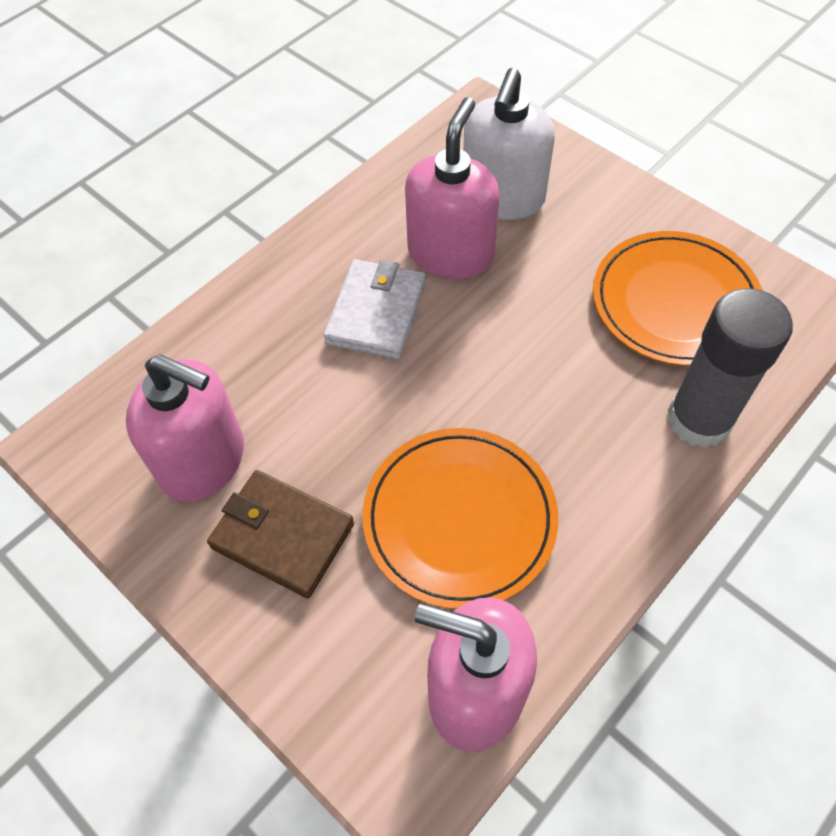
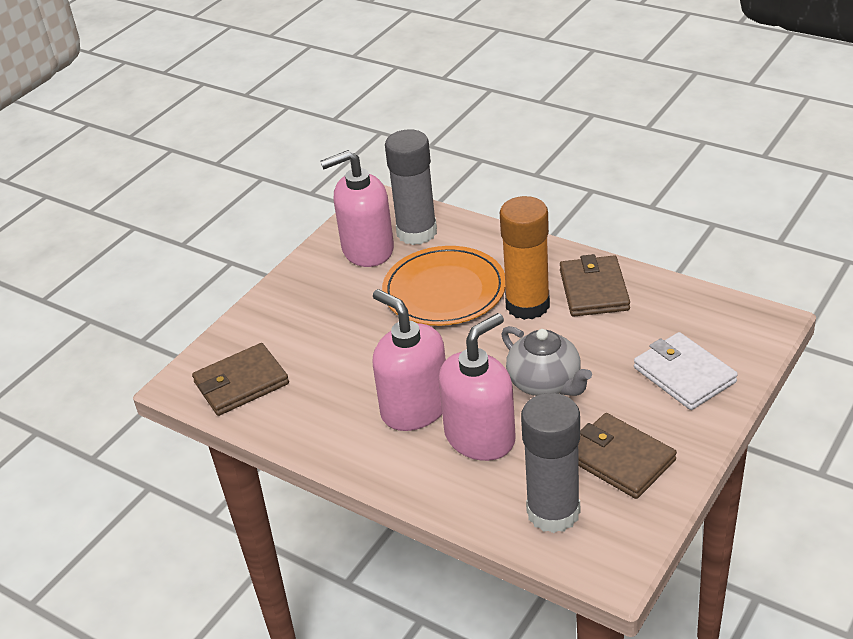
brown wallet: 1 -> 3
grey glue stick: 1 -> 2
grey teapot: 0 -> 1
orange glue stick: 0 -> 1
orange plate: 2 -> 1
white soap dispenser: 1 -> 0

